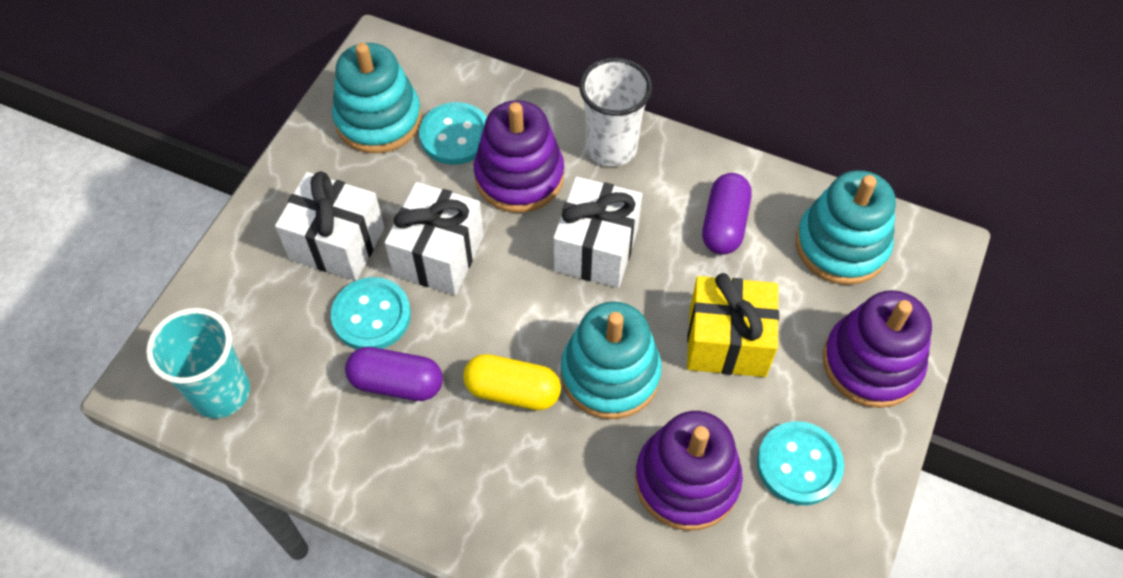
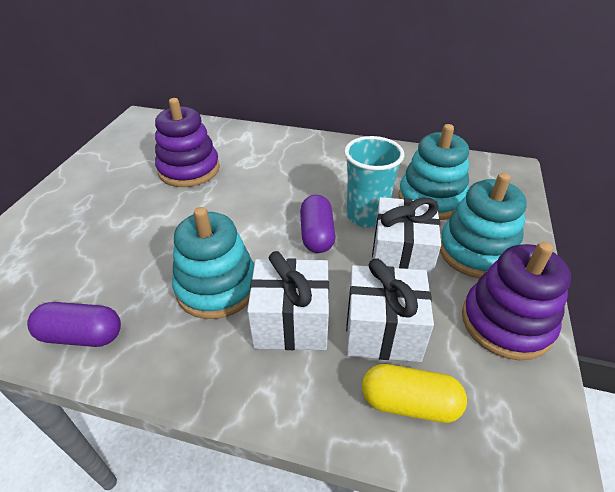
purple stacking toy: 3 -> 2
turquoise button: 3 -> 0
white cup: 1 -> 0
yellow gift: 1 -> 0

